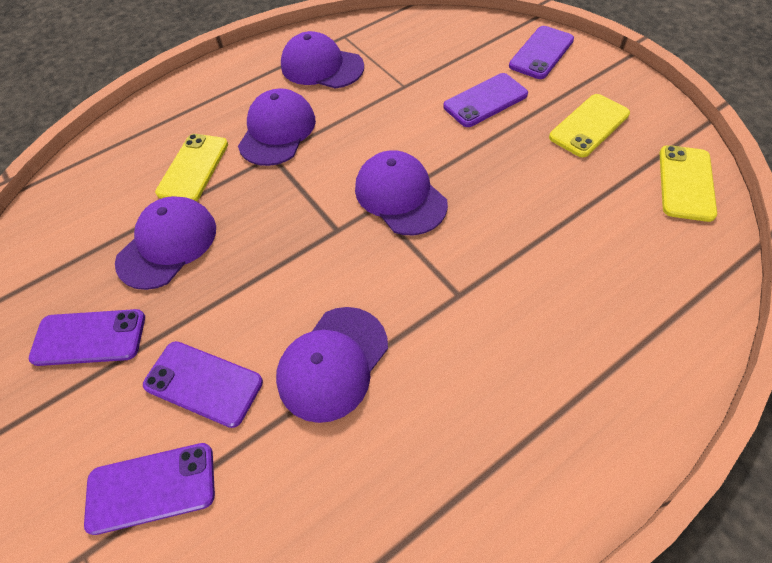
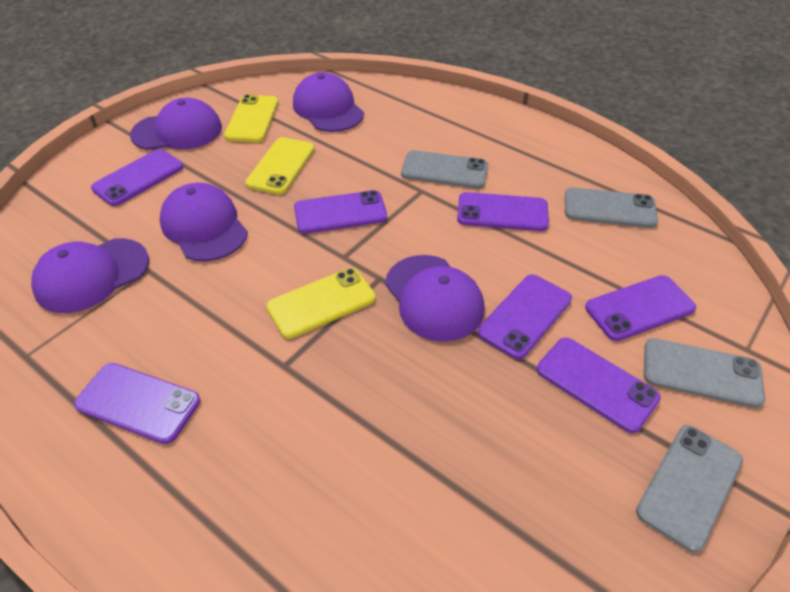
grey phone: 0 -> 4
purple phone: 5 -> 7

